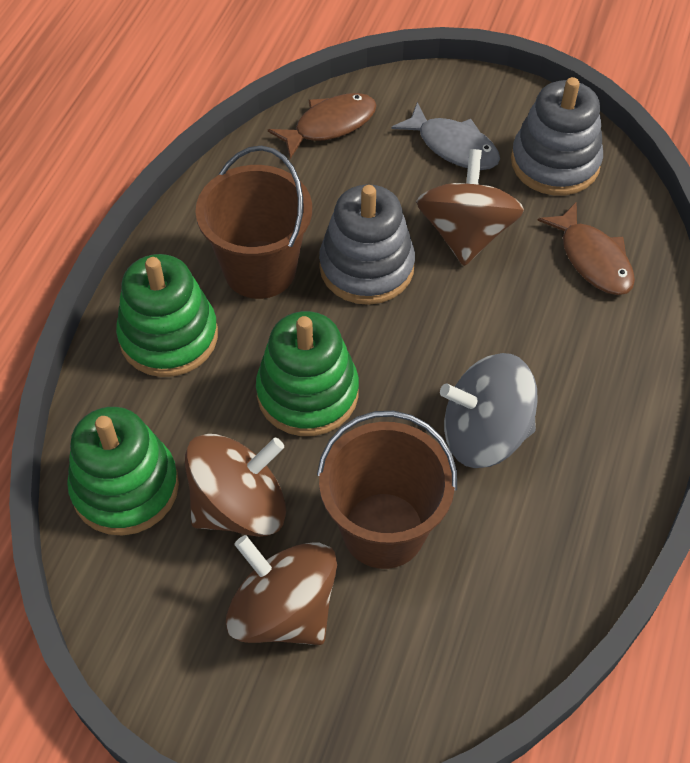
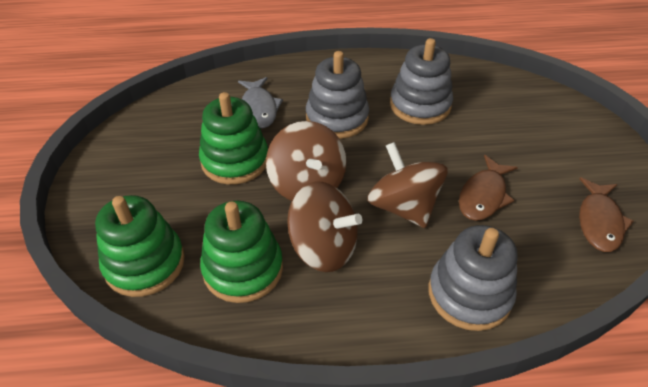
brown bucket: 2 -> 0
grey spinning top: 1 -> 0
grey stacking toy: 2 -> 3

